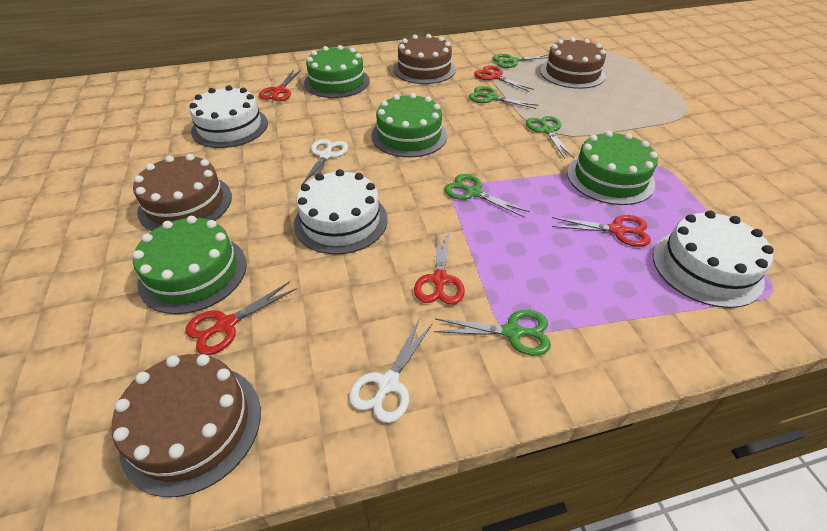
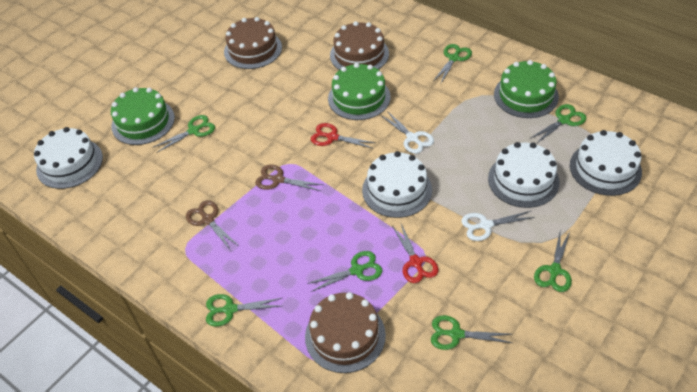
brown cake: 4 -> 3
brown scissors: 0 -> 2
green cake: 4 -> 3
green scissors: 5 -> 7
red scissors: 5 -> 2
white cake: 3 -> 4

